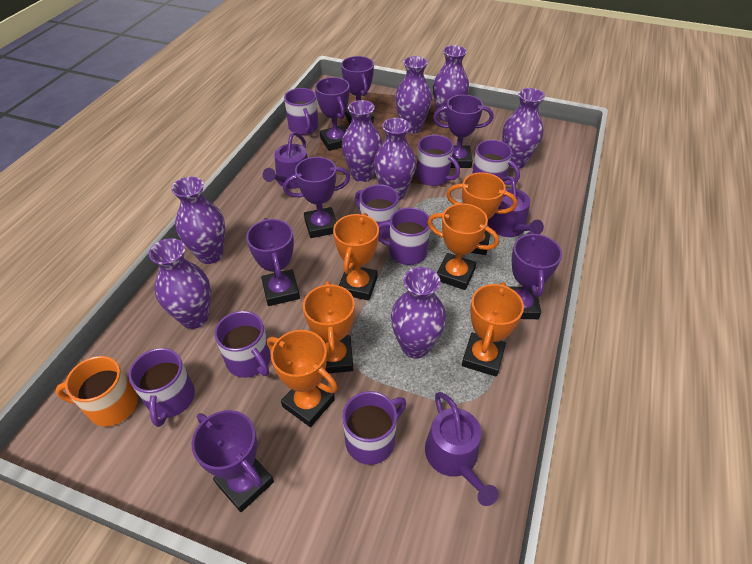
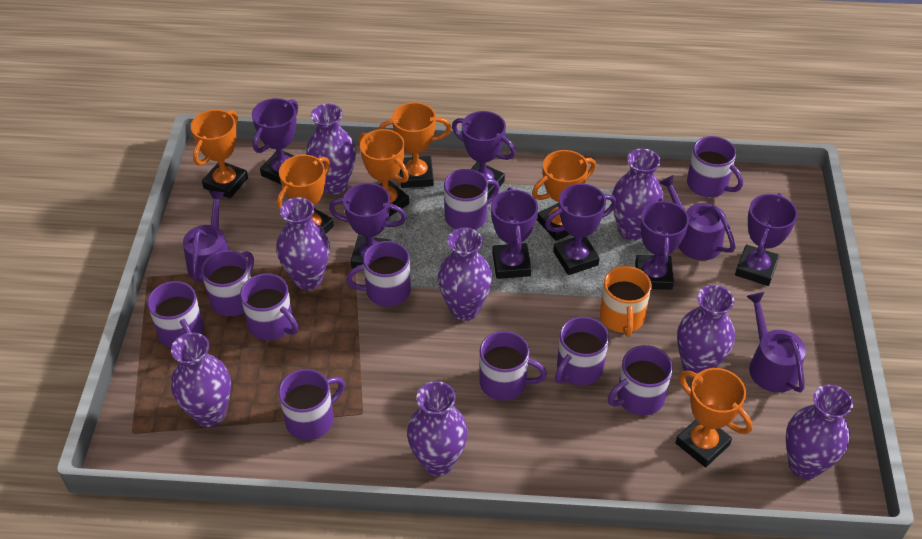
purple mug: 8 -> 10

